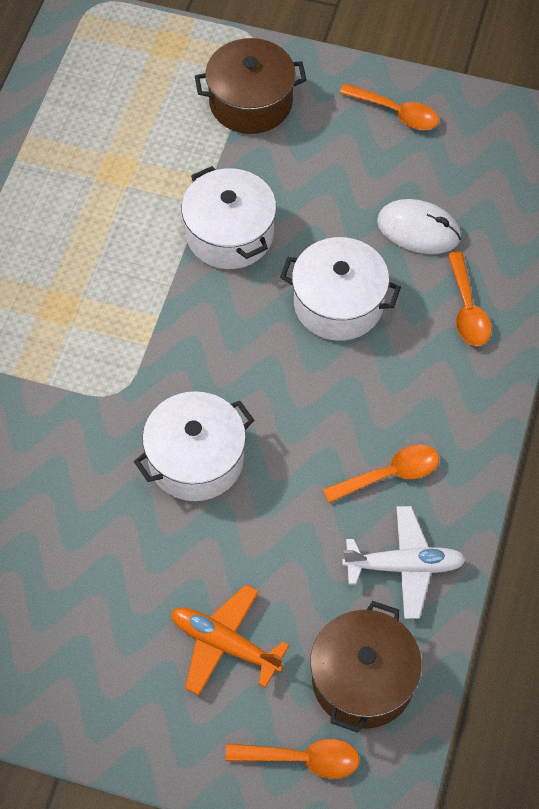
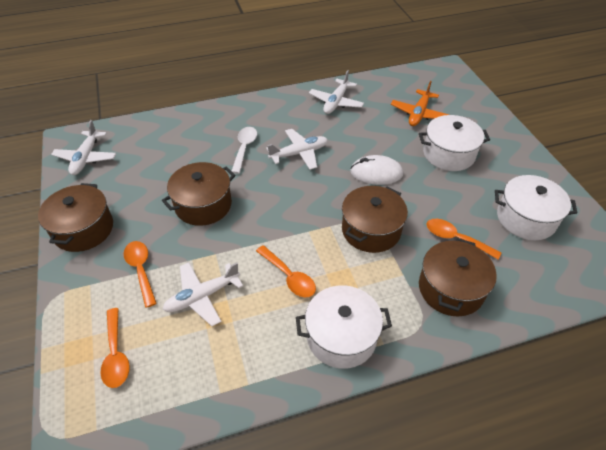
brown pot: 2 -> 4
white plane: 1 -> 4
white spoon: 0 -> 1

